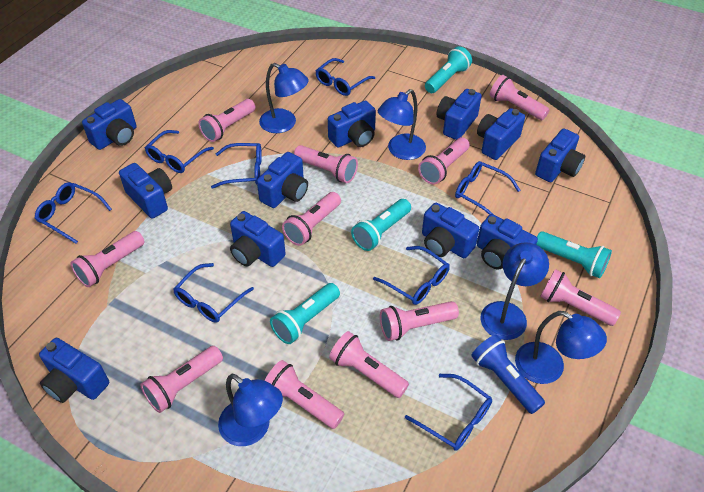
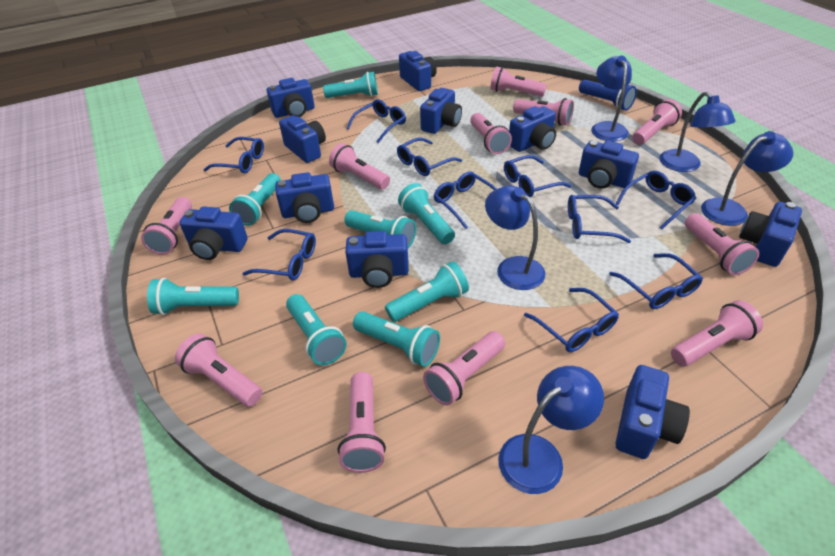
blue glasses: 8 -> 10
turquoise flashlight: 4 -> 8

